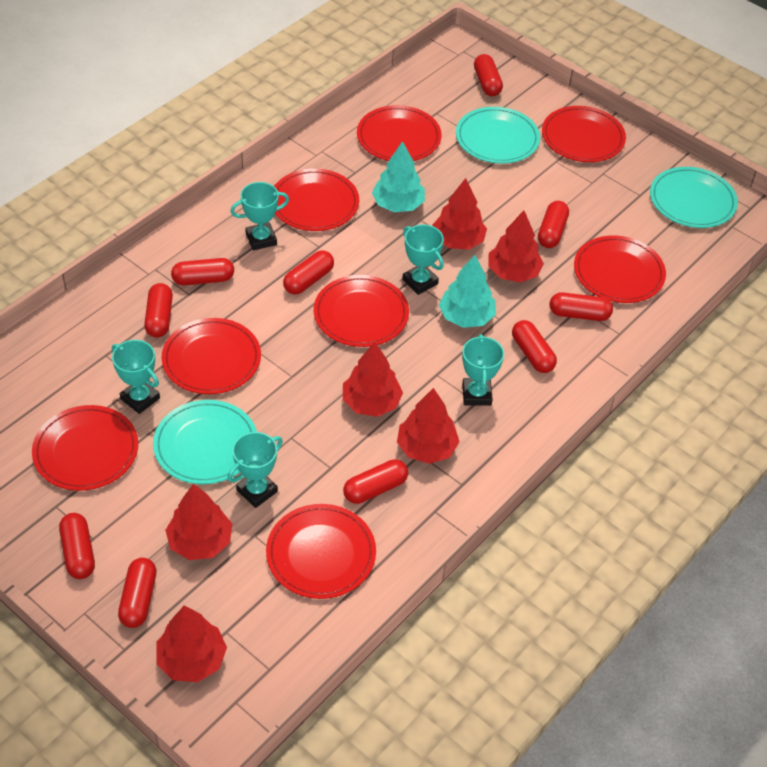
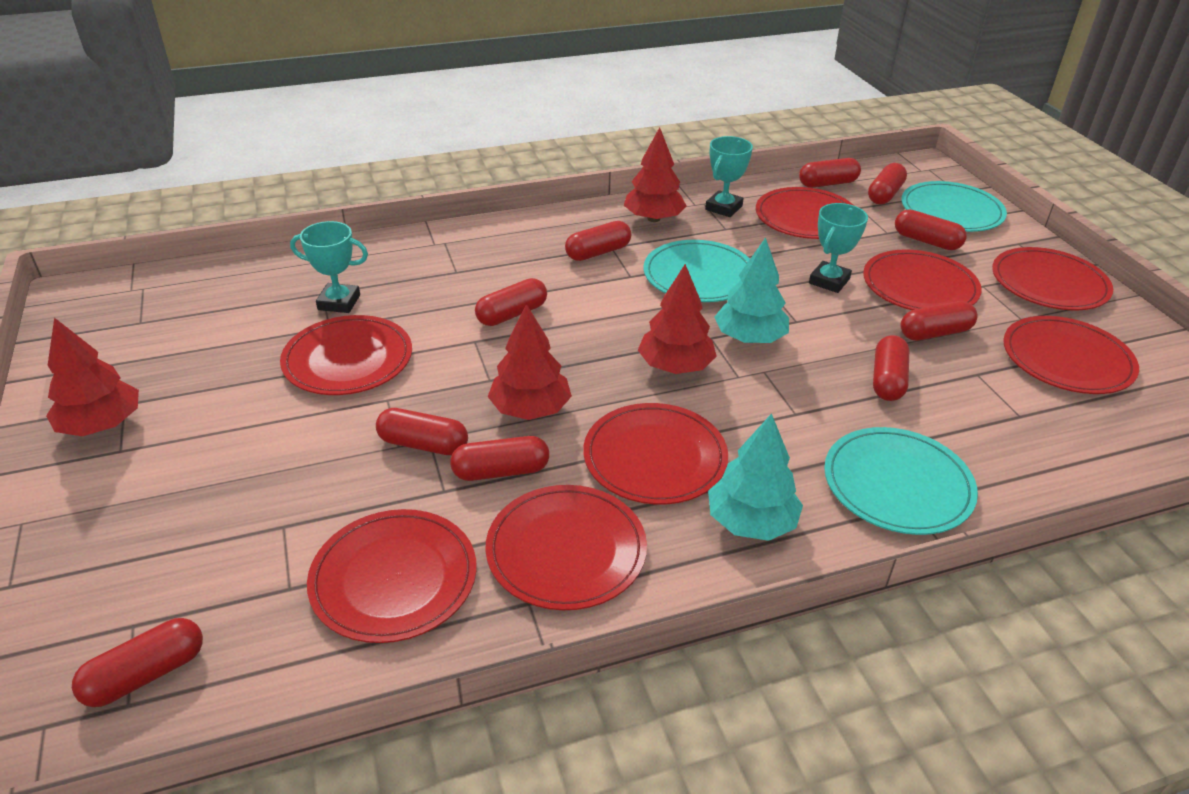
red tree: 6 -> 4
turquoise trophy: 5 -> 3

